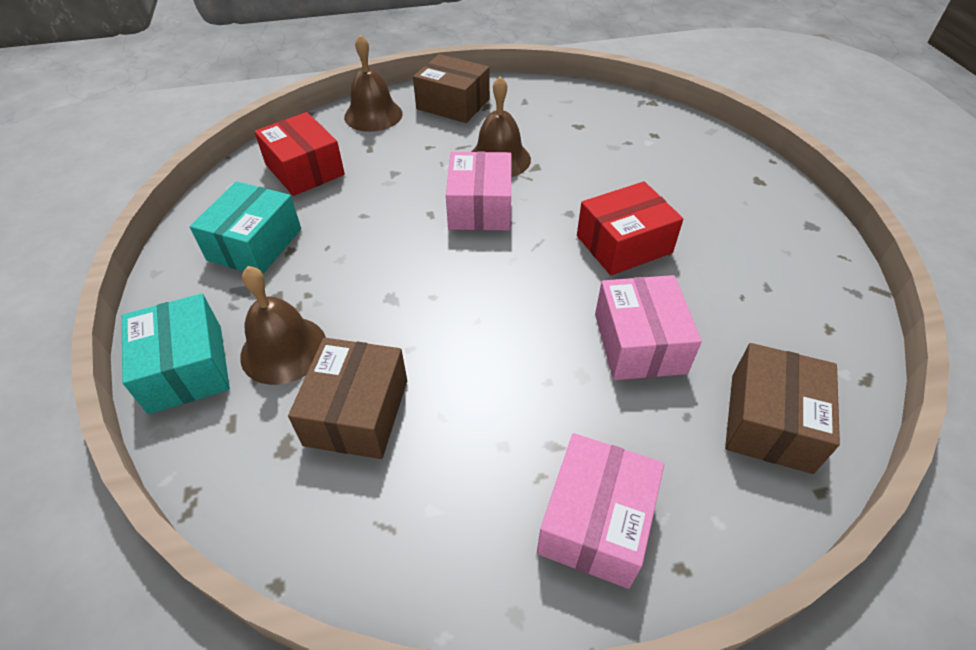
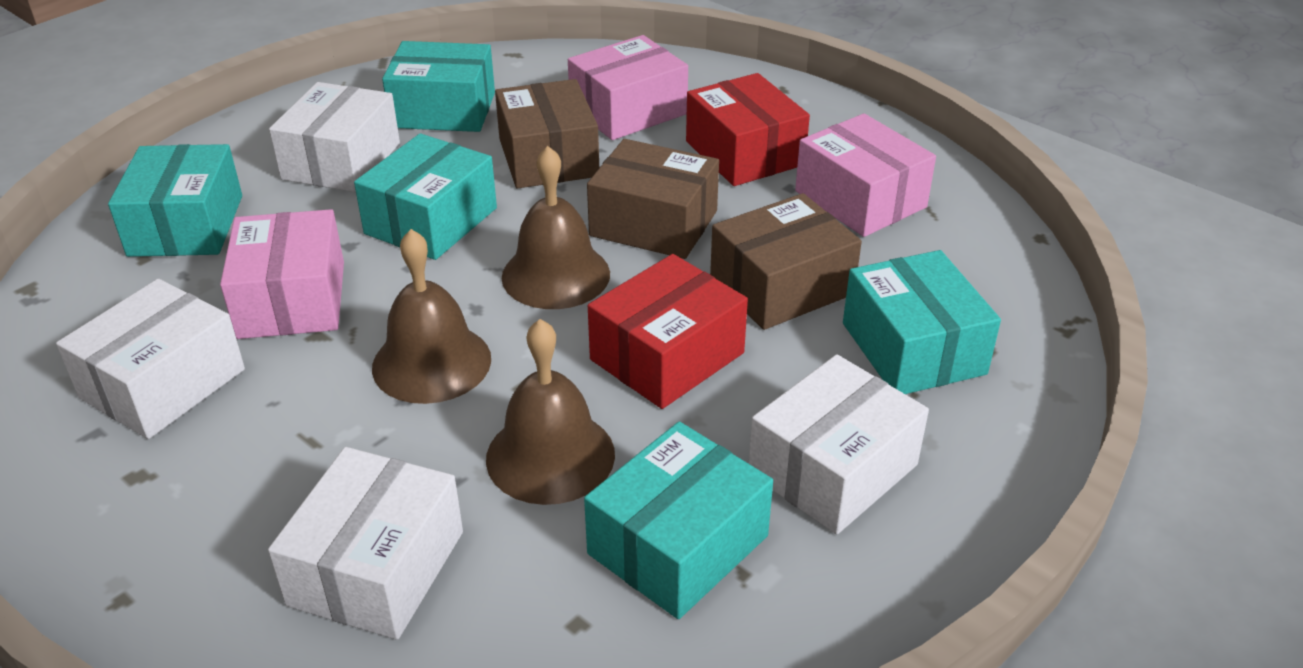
turquoise box: 2 -> 5
white box: 0 -> 4

